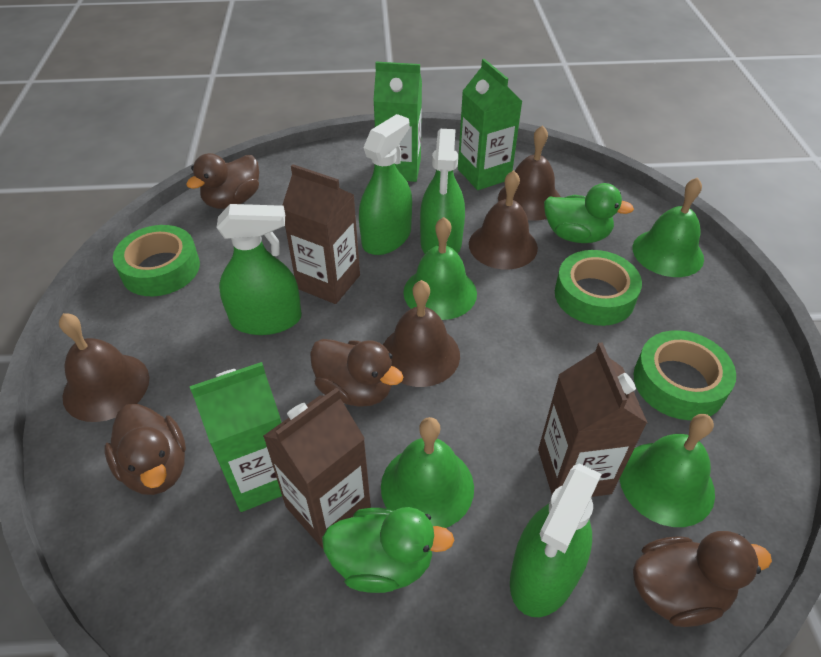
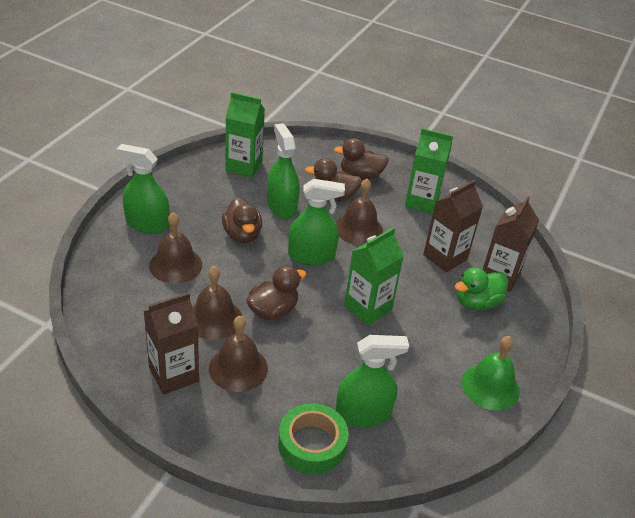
green bell: 4 -> 1
green duck: 2 -> 1
green tape: 3 -> 1

